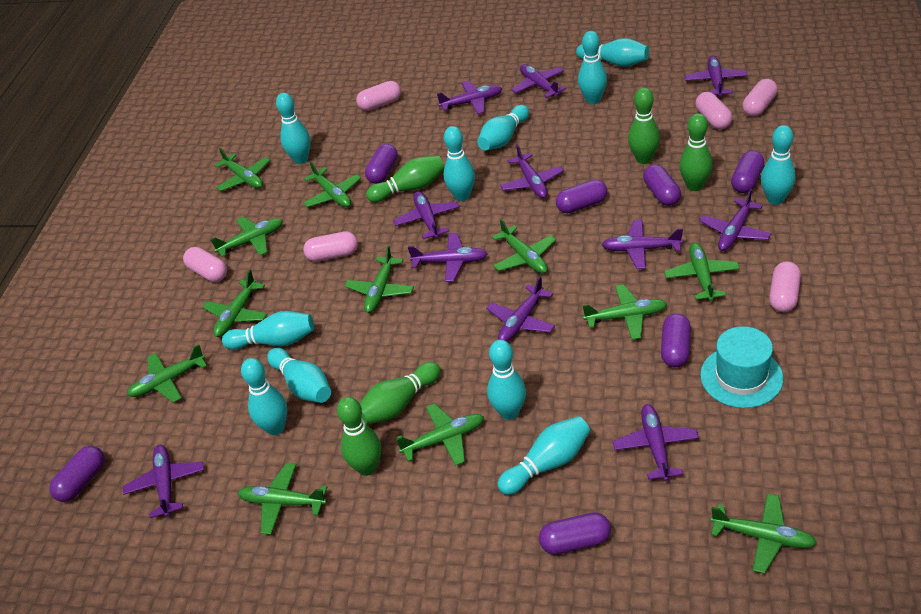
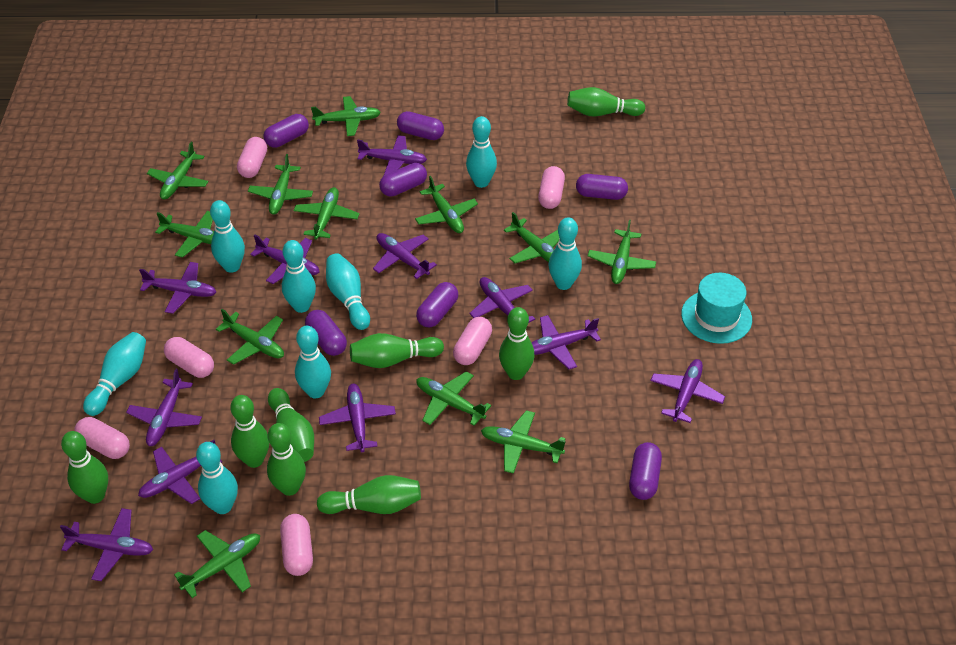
green bowling pin: 5 -> 8
turquoise bowling pin: 11 -> 8

